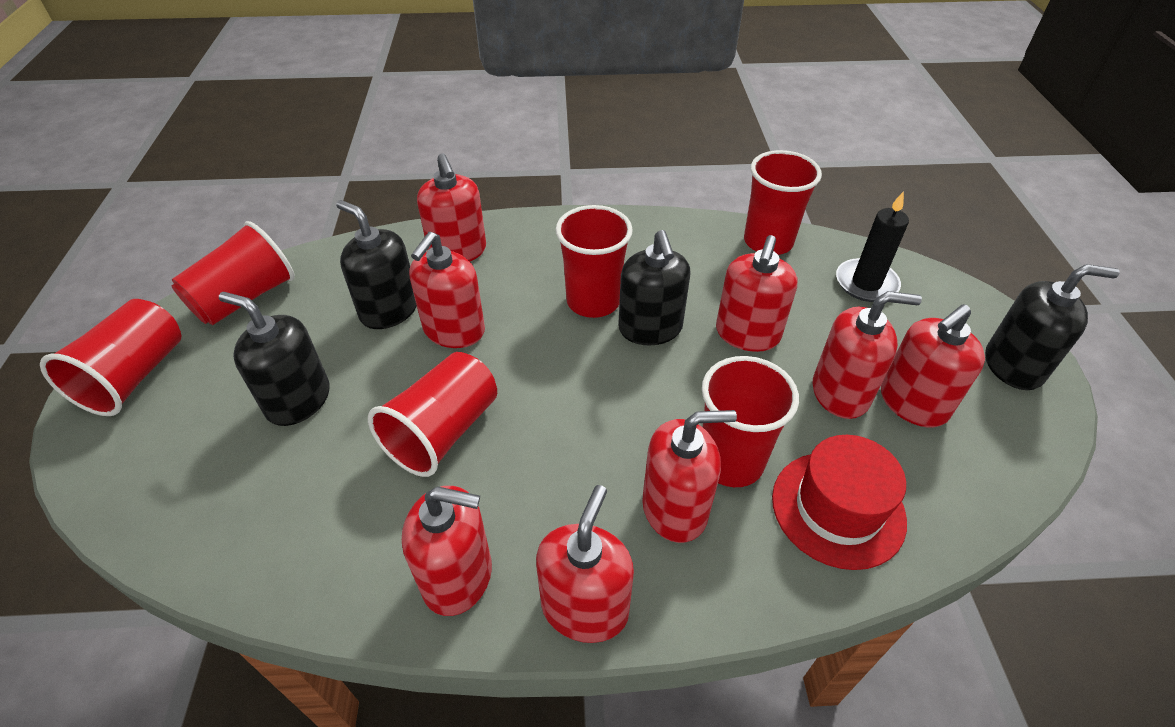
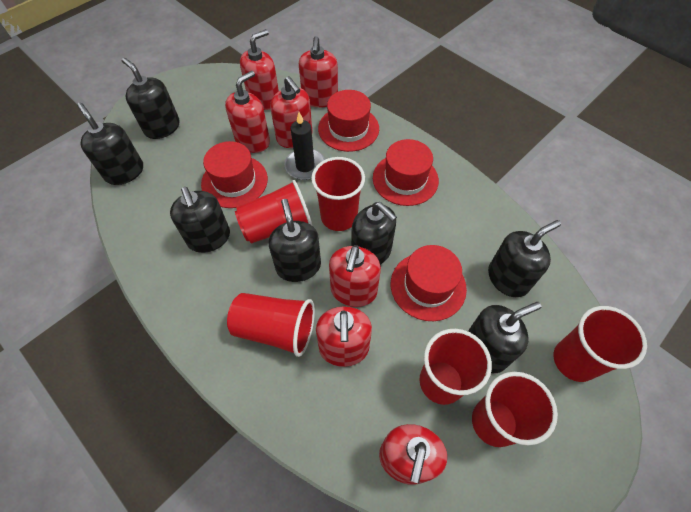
black soap dispenser: 4 -> 7
red hat: 1 -> 4
red soap dispenser: 8 -> 7

